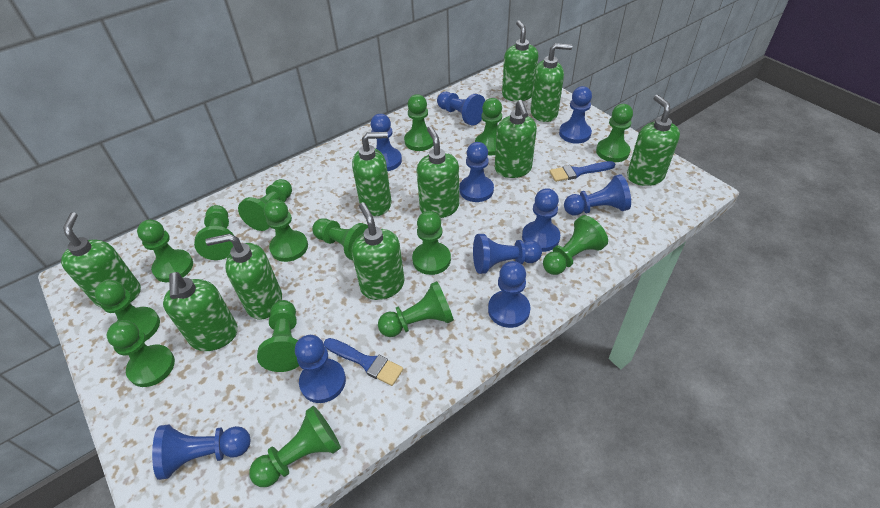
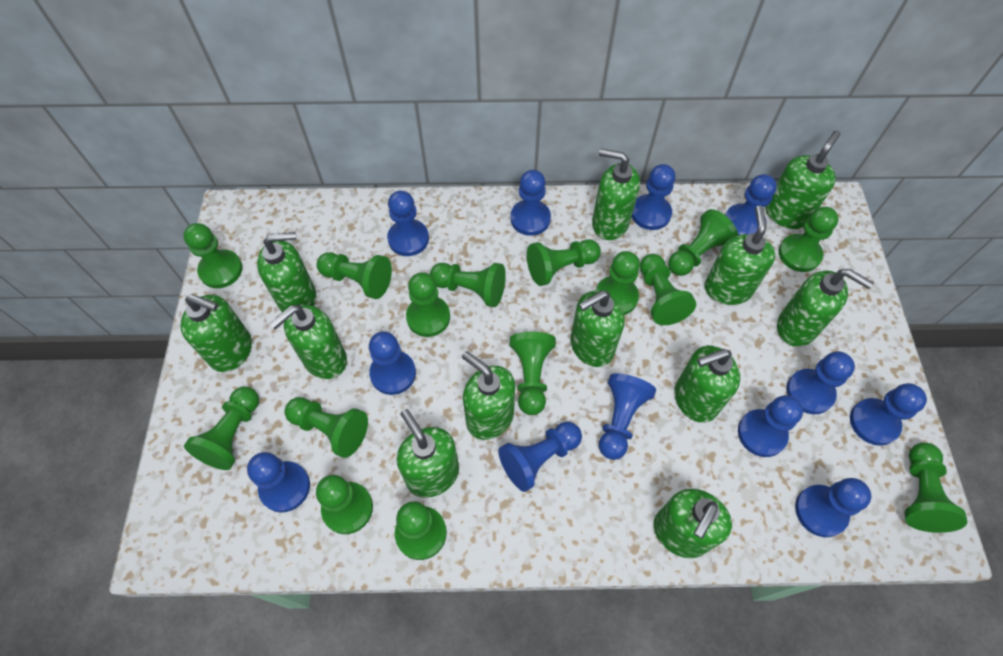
blue brush: 2 -> 0
blue pawn: 10 -> 12
green soap dispenser: 10 -> 12

